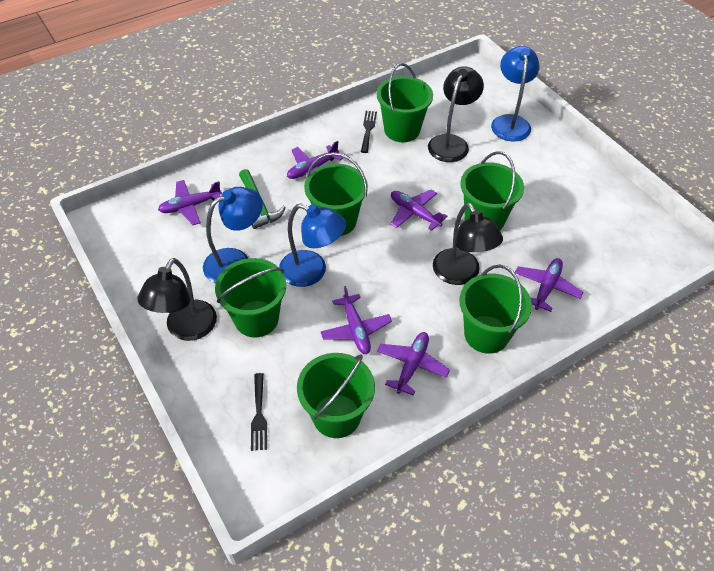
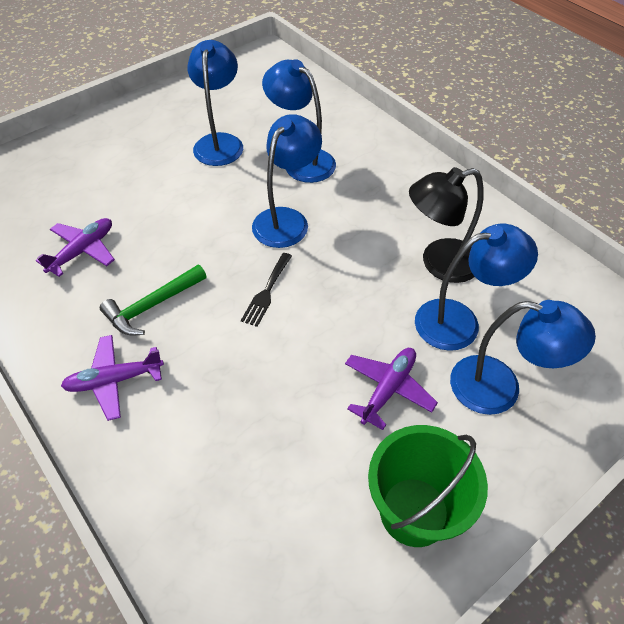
black fork: 2 -> 1
black lamp: 3 -> 1
blue lamp: 3 -> 5
green bucket: 6 -> 1
purple plane: 6 -> 3

